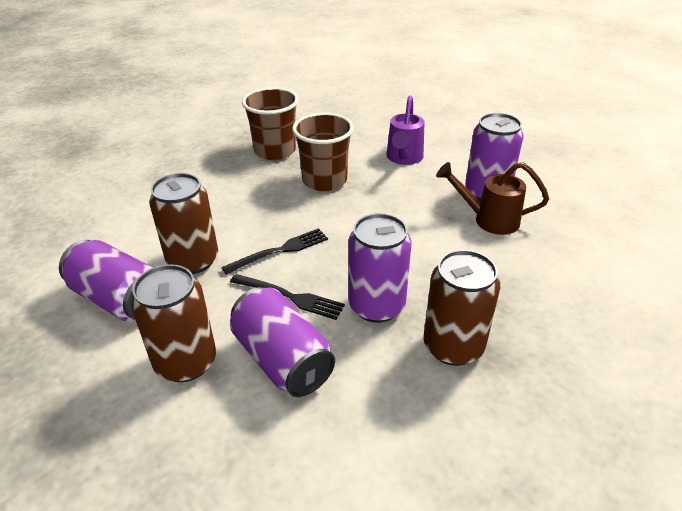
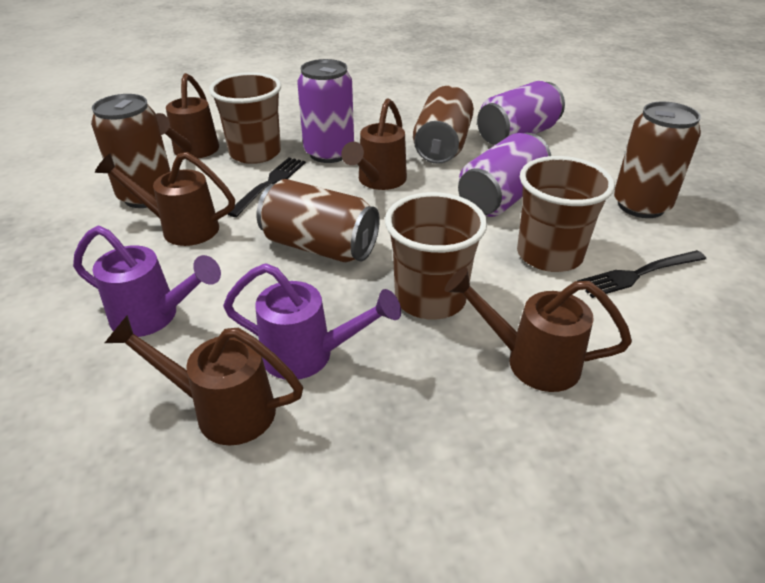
brown can: 3 -> 4
brown cup: 2 -> 3
brown watering can: 1 -> 5
purple can: 4 -> 3
purple watering can: 1 -> 2

